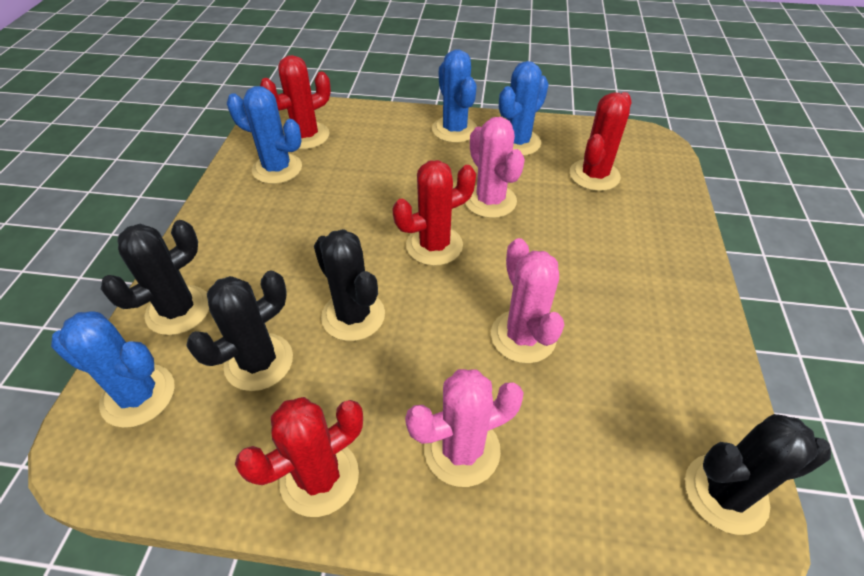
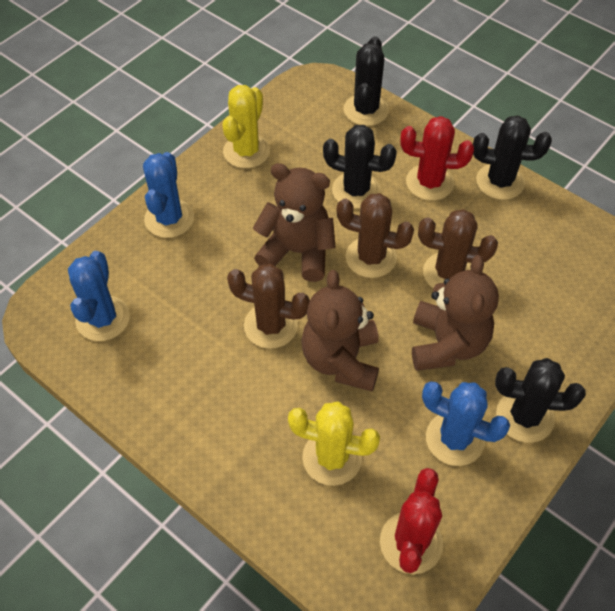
blue cactus: 4 -> 3
brown cactus: 0 -> 3
brown teddy bear: 0 -> 3
pink cactus: 3 -> 0
red cactus: 4 -> 2
yellow cactus: 0 -> 2

